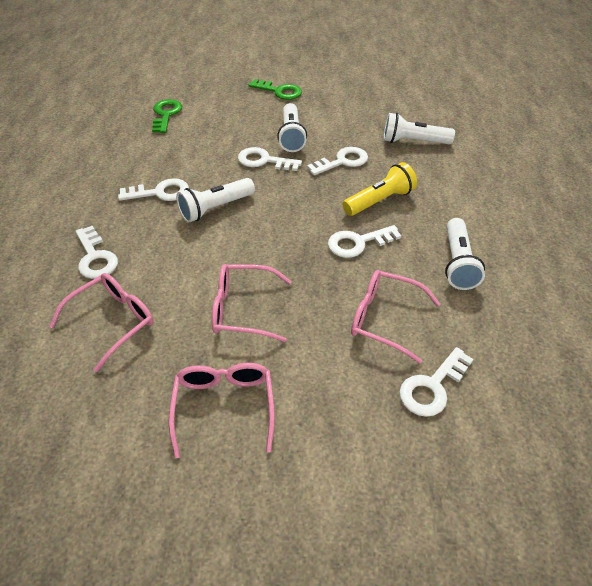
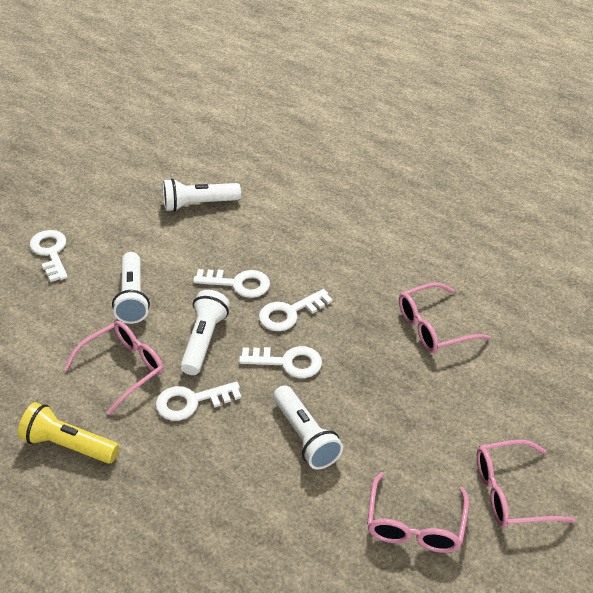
green key: 2 -> 0
white key: 6 -> 5

